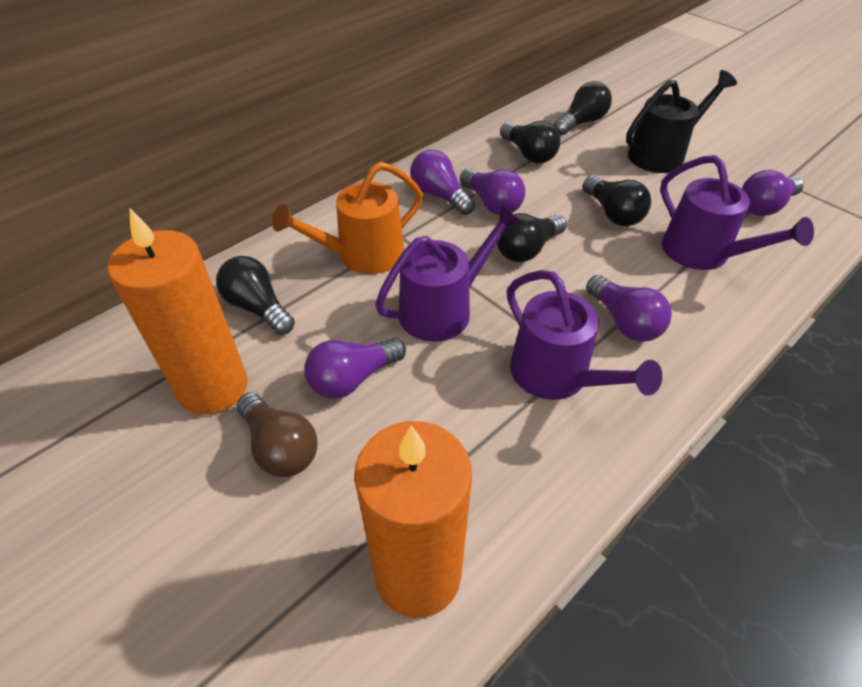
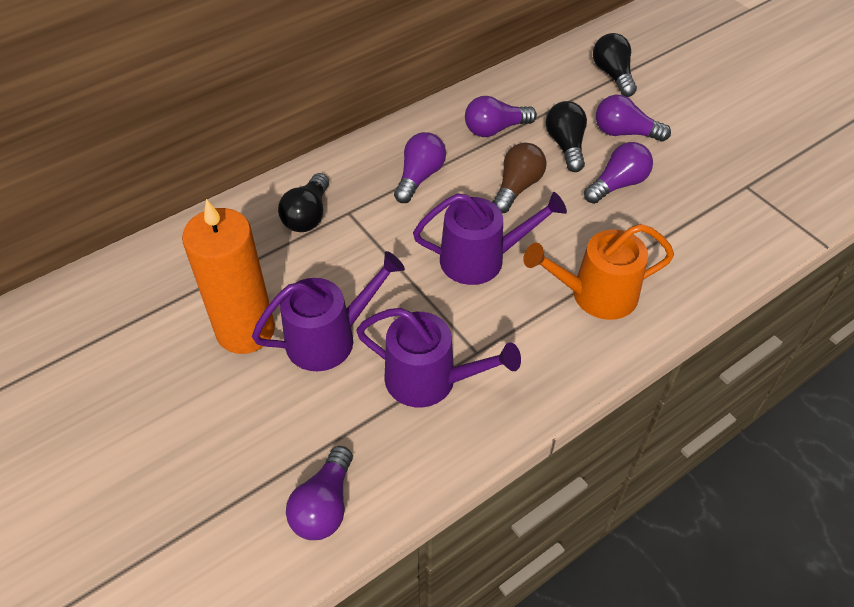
black light bulb: 5 -> 3
black watering can: 1 -> 0
orange candle: 2 -> 1

